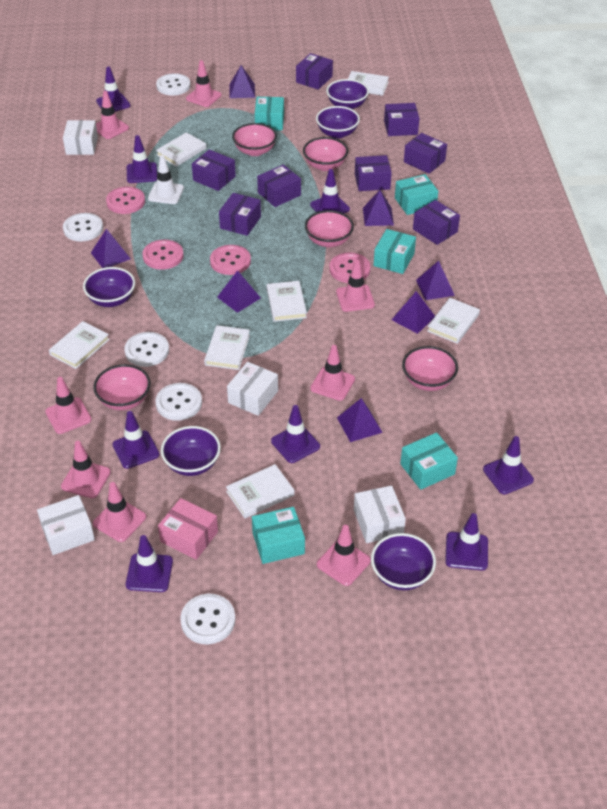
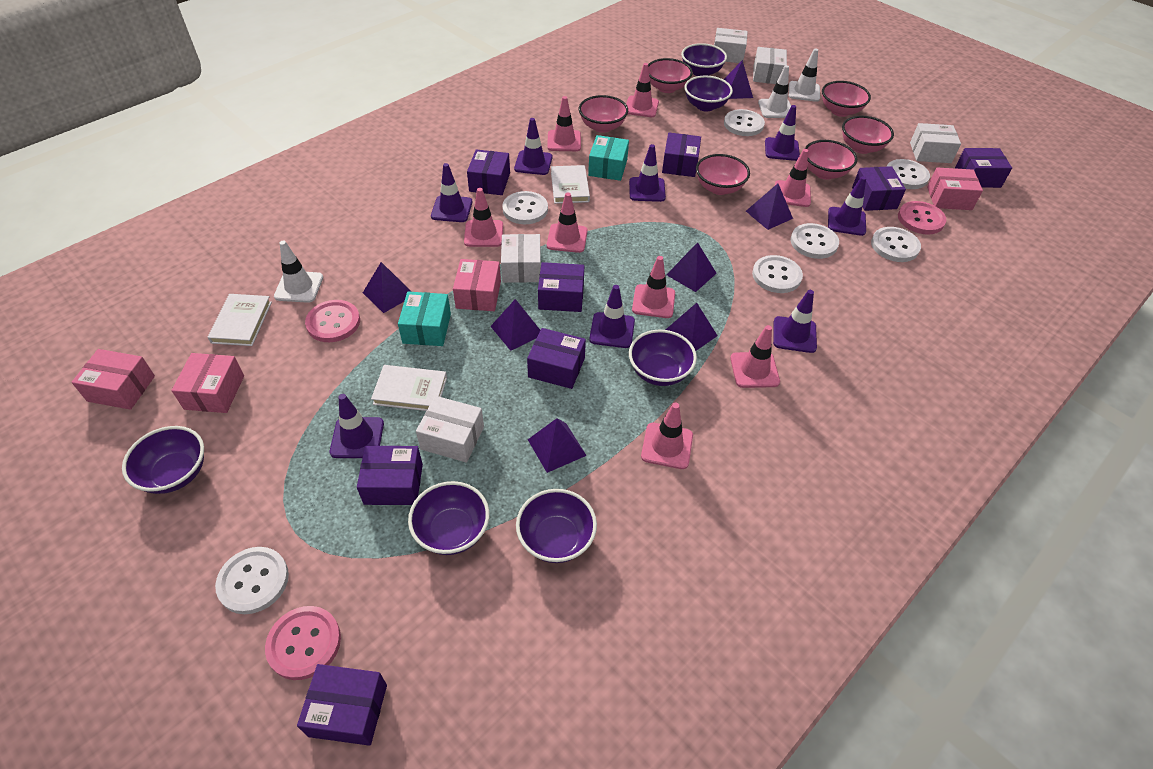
pink bowl: 5 -> 6
pink box: 1 -> 4
pink button: 4 -> 3
purple bowl: 5 -> 6
turquoise box: 5 -> 2
white book: 7 -> 3
white box: 4 -> 5
white button: 5 -> 7
white traffic cone: 1 -> 3

